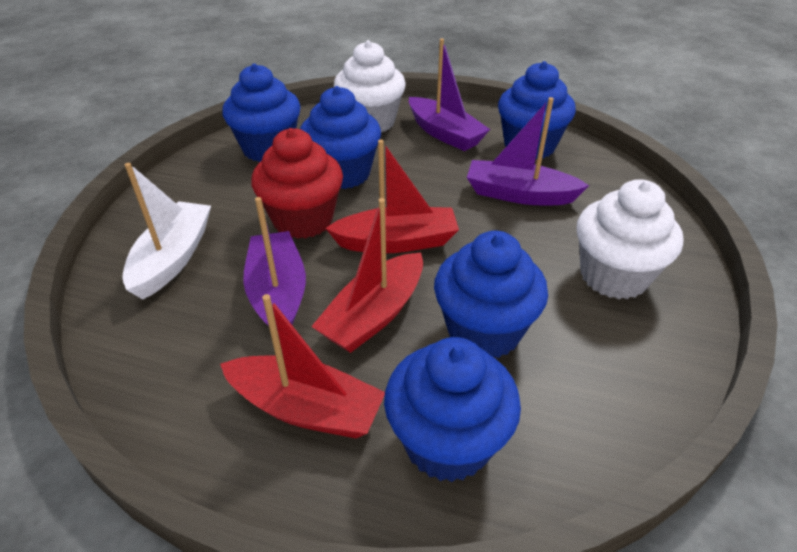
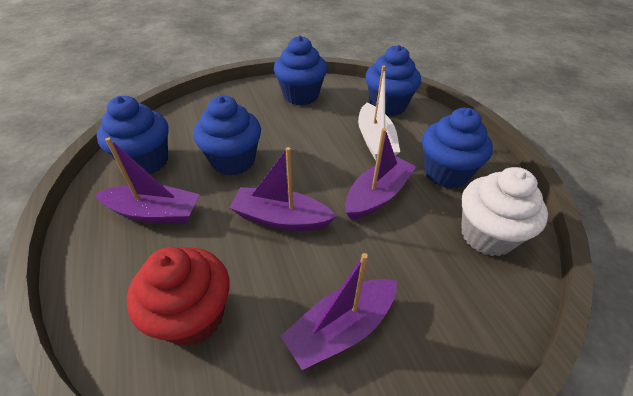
purple boat: 3 -> 4
red boat: 3 -> 0
white cupcake: 2 -> 1

